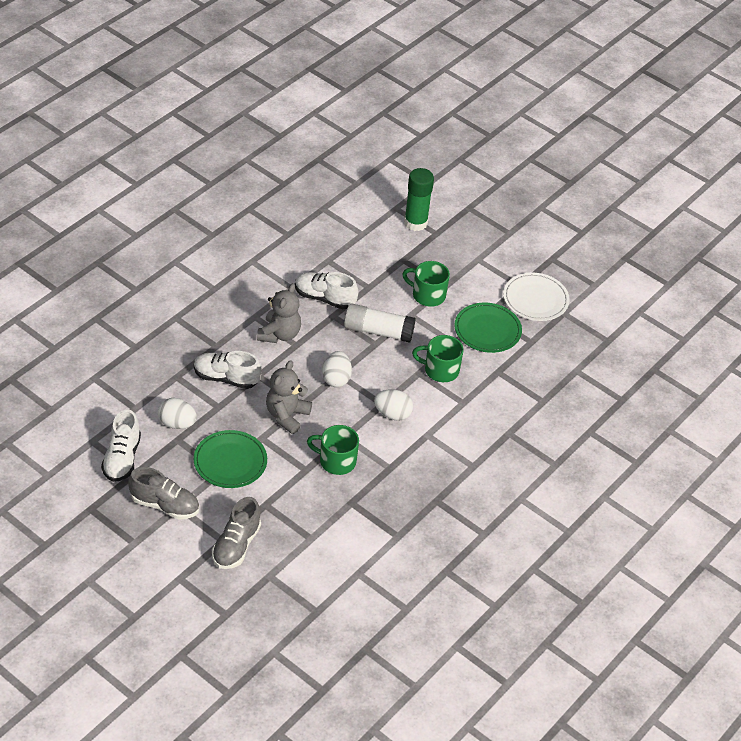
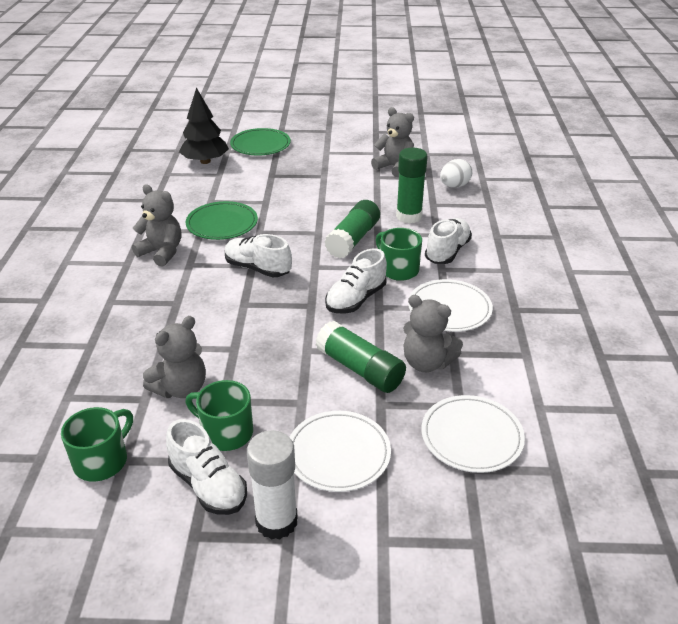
black tree: 0 -> 1
green glue stick: 1 -> 3
grey shoe: 2 -> 0
grey teddy bear: 2 -> 4
white egg: 3 -> 1
white plate: 1 -> 3
white shoe: 3 -> 4

